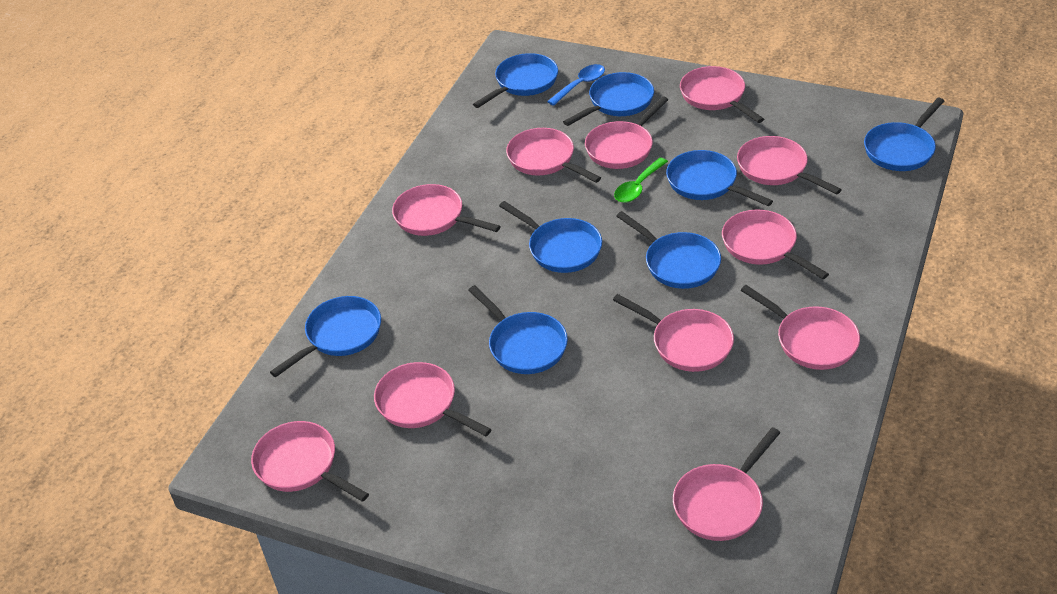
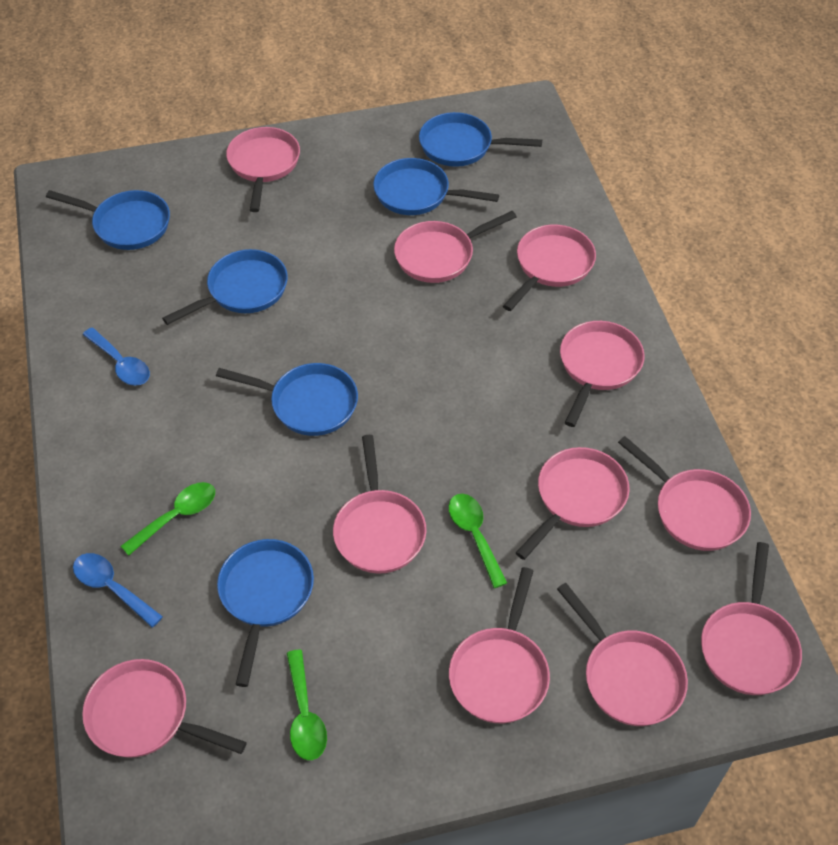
blue pan: 8 -> 6
blue spoon: 1 -> 2
green spoon: 1 -> 3

